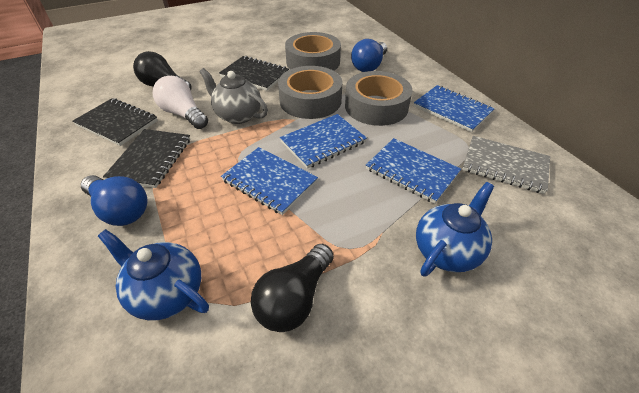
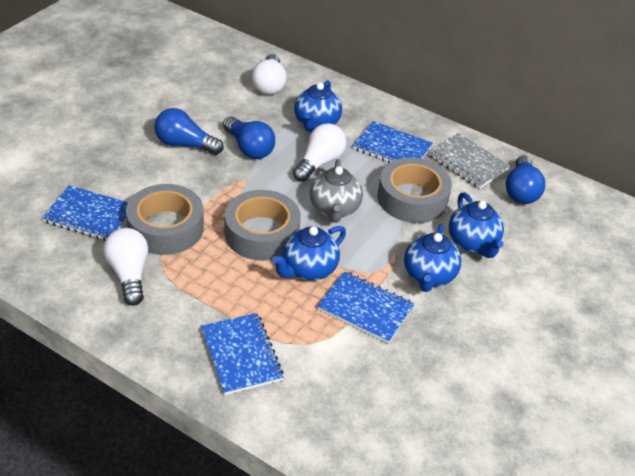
black light bulb: 2 -> 0
black notebook: 3 -> 0
blue light bulb: 2 -> 3
blue teapot: 2 -> 4
white light bulb: 1 -> 3

